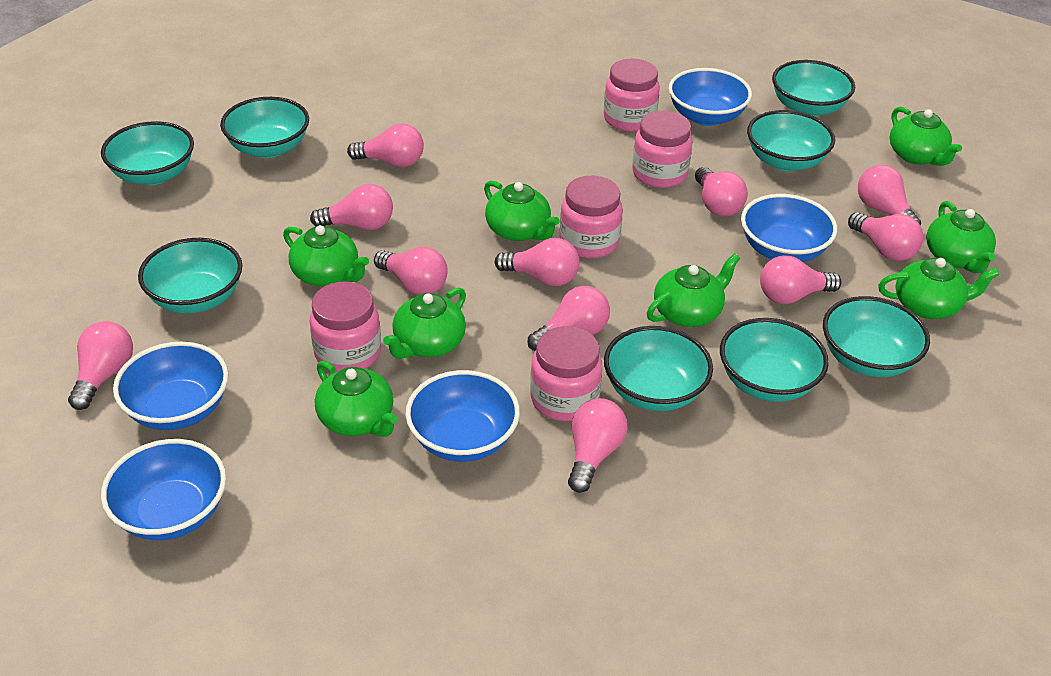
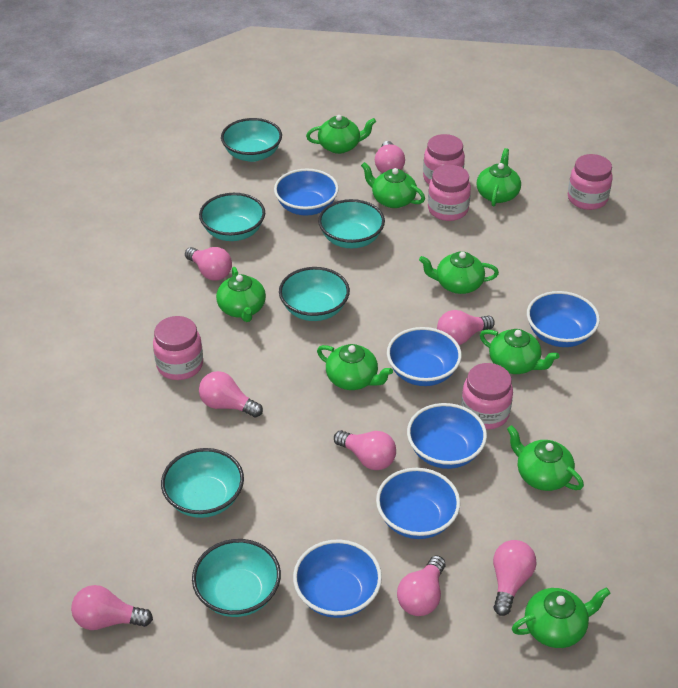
blue bowl: 5 -> 6
green teapot: 8 -> 9
pink light bulb: 11 -> 8
turquoise bowl: 8 -> 6

